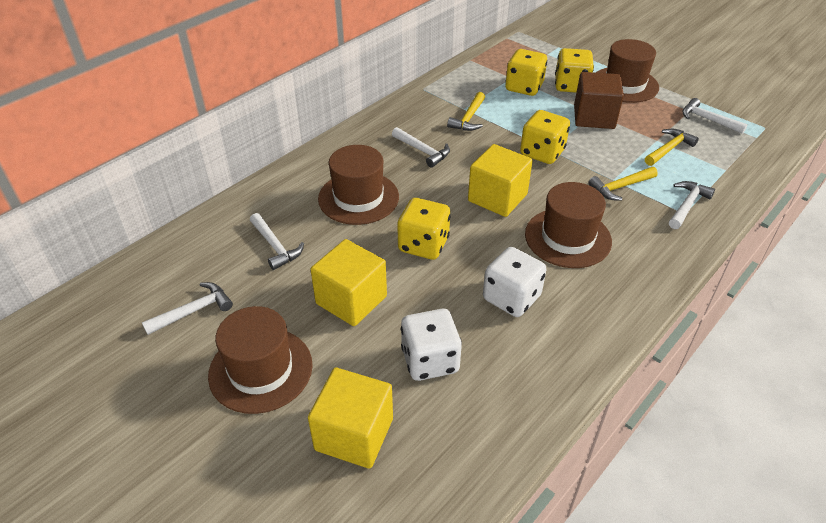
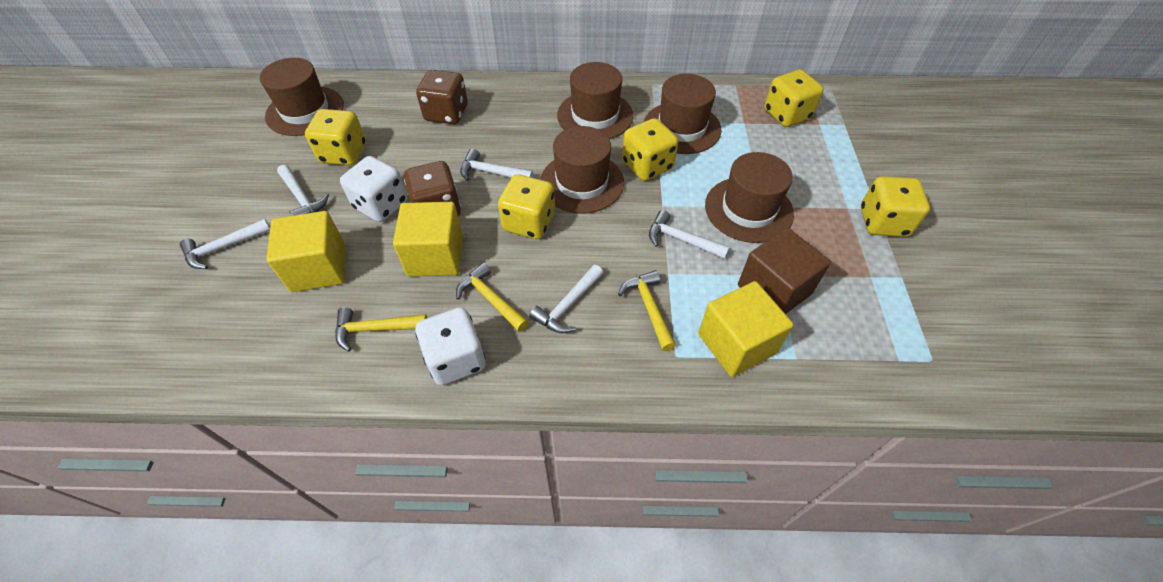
brown dice: 0 -> 2
brown hat: 4 -> 5
yellow dice: 4 -> 5

